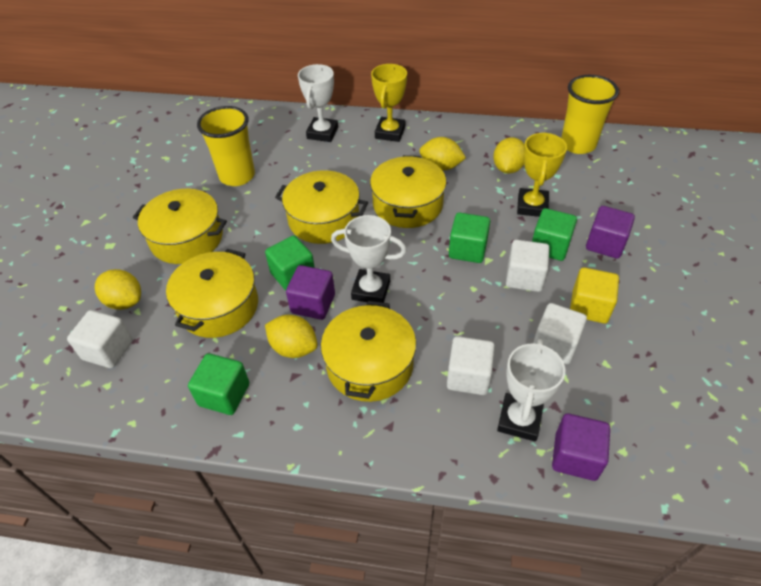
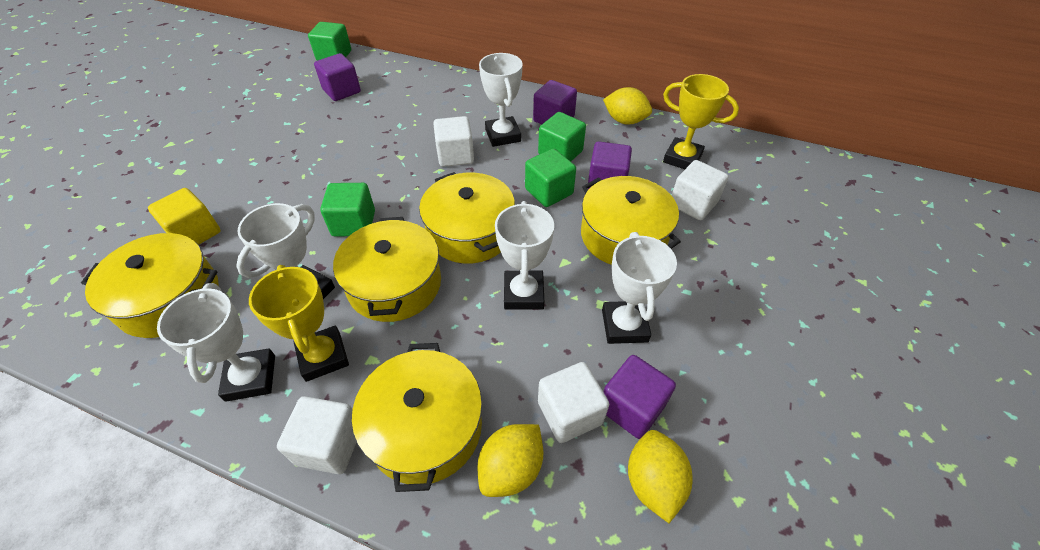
purple cube: 3 -> 4
white trophy: 3 -> 5
yellow cup: 2 -> 0
yellow lemon: 4 -> 3

